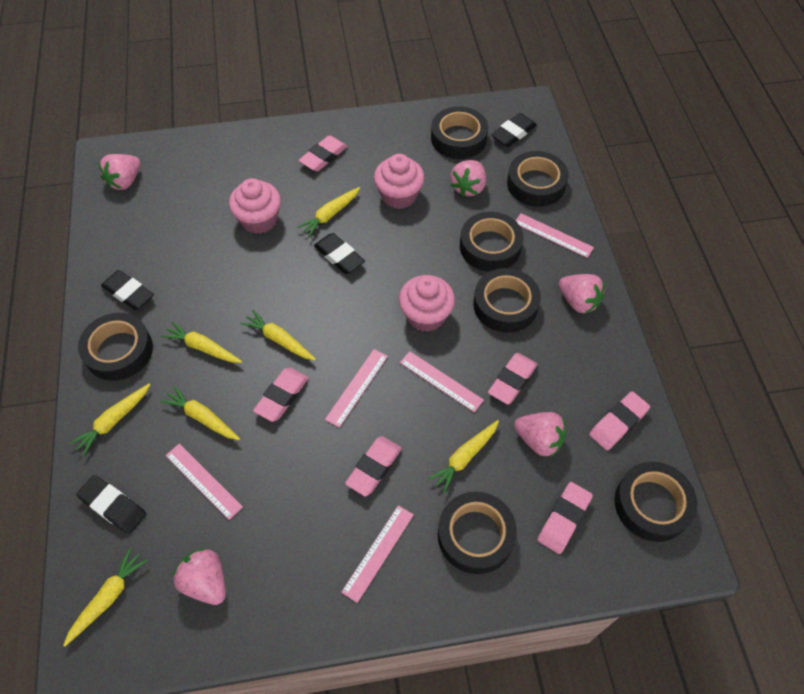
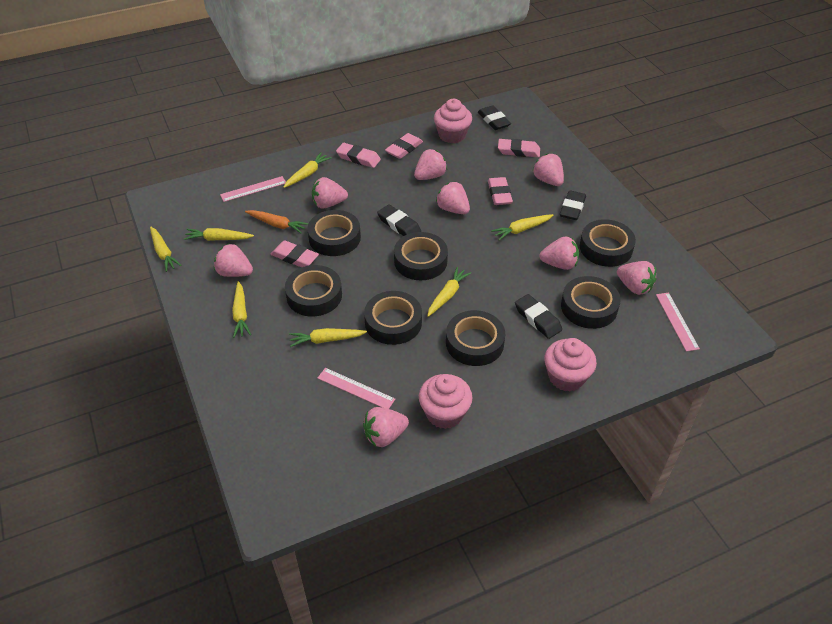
orange carrot: 0 -> 1
pink eraser: 6 -> 5
pink ruler: 5 -> 3
pink strawberry: 5 -> 8

